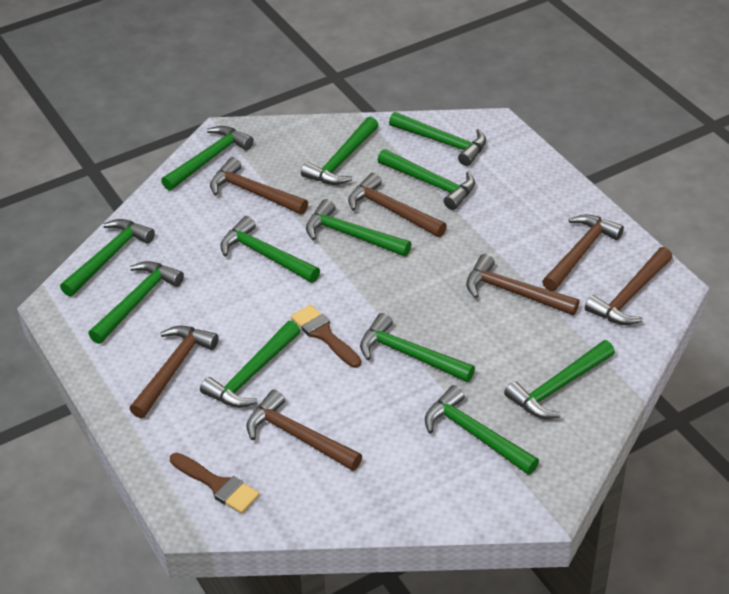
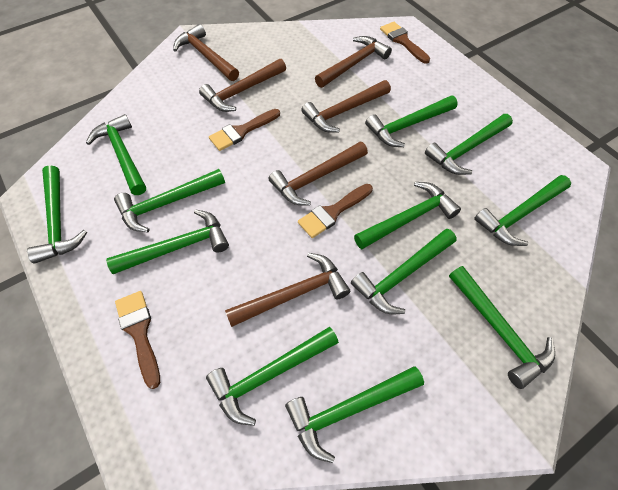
brown brush: 2 -> 4
brown hammer: 7 -> 6

